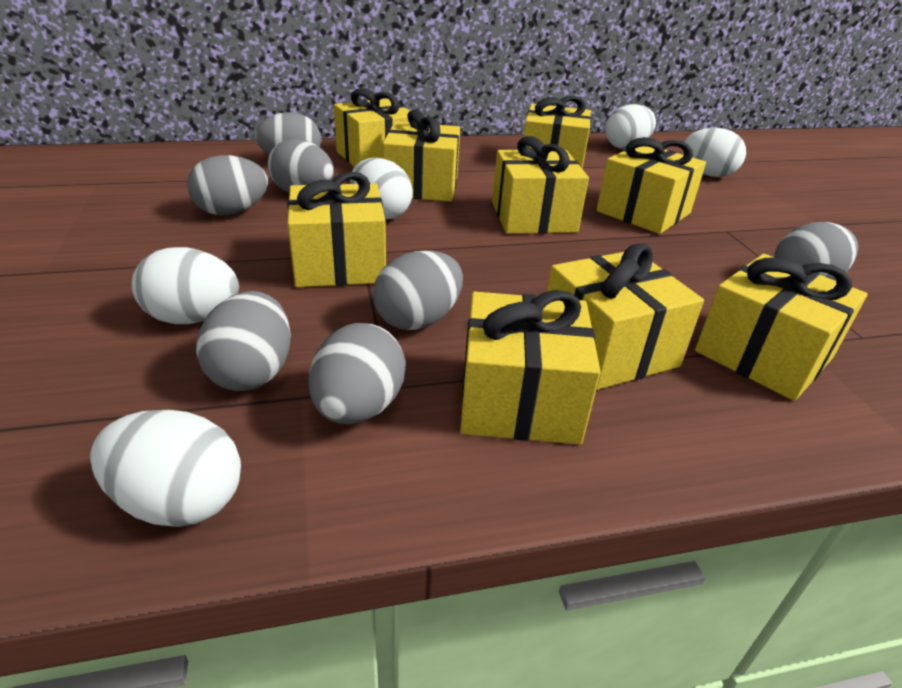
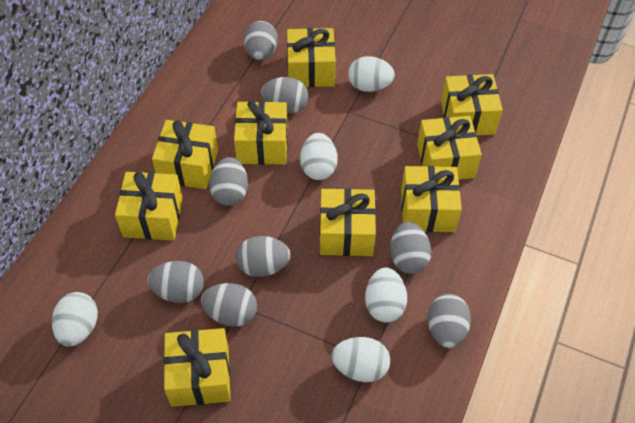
grey egg: 7 -> 8

